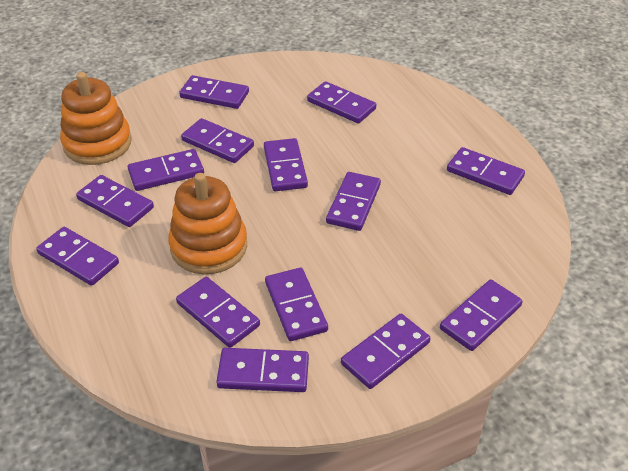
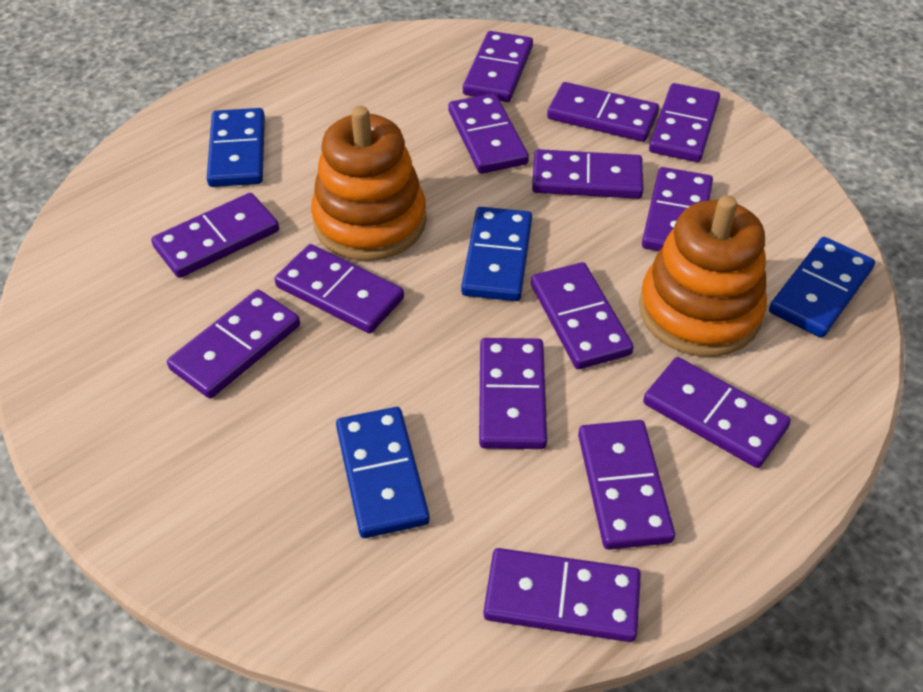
blue domino: 0 -> 4

